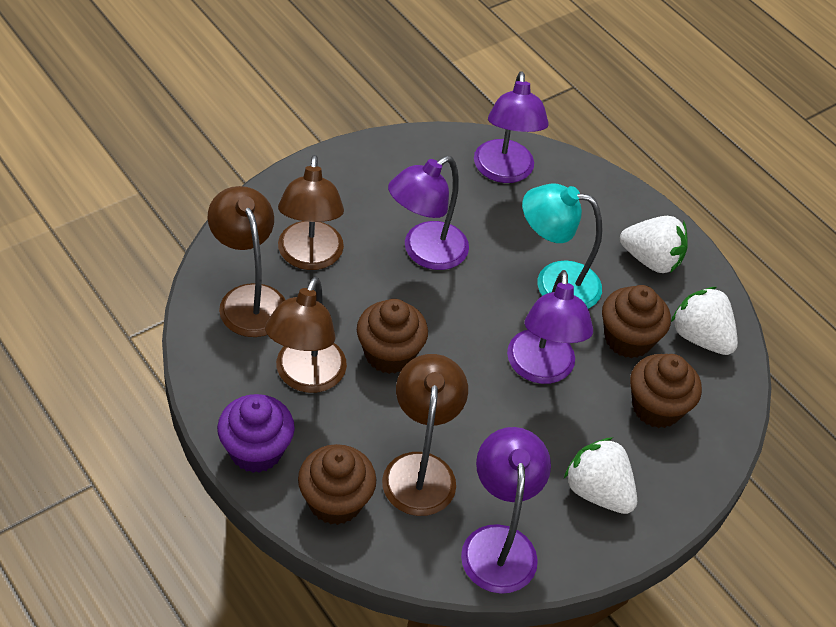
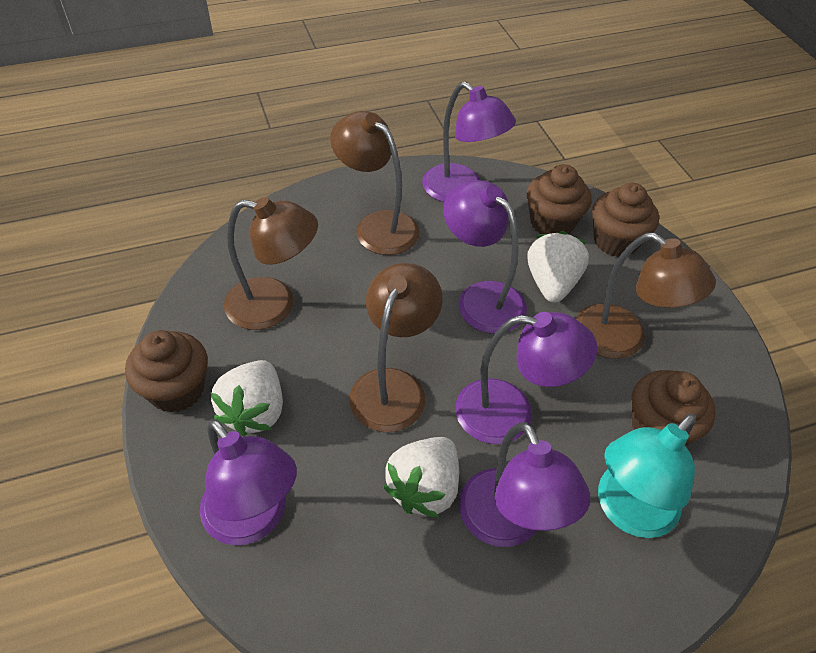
purple cupcake: 1 -> 0
purple lamp: 4 -> 5

